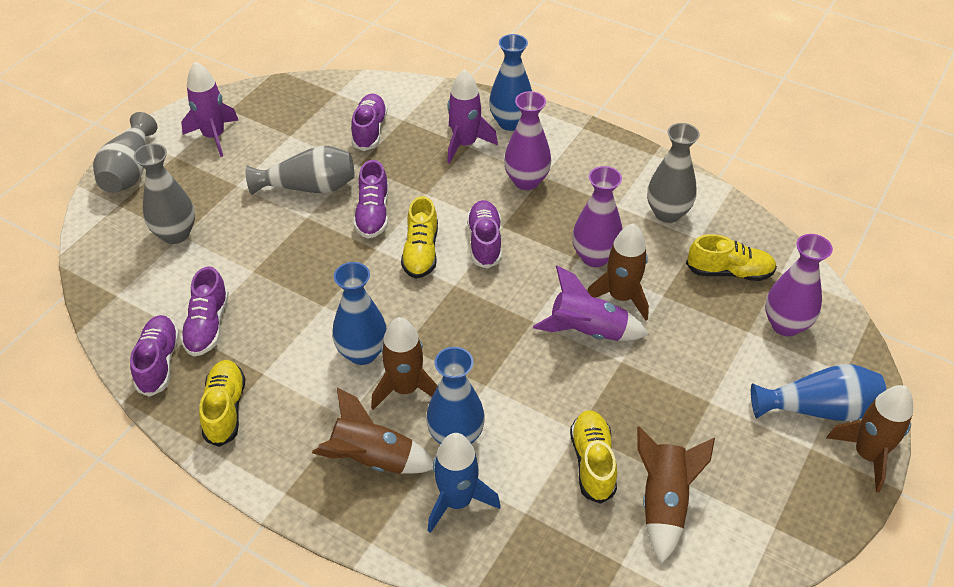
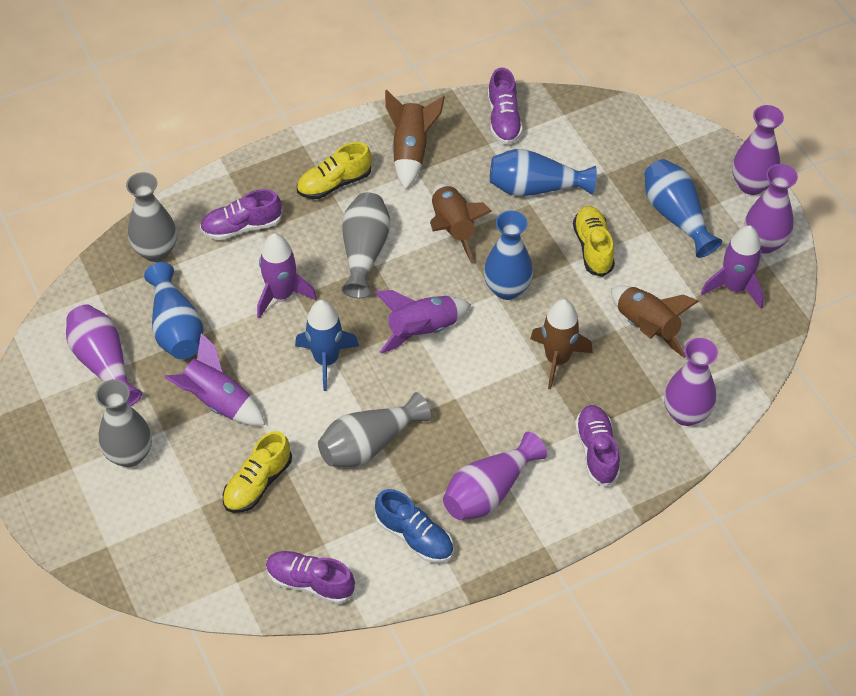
blue shoe: 0 -> 1
brown rocket: 5 -> 4
purple rocket: 3 -> 4
purple shoe: 5 -> 4
purple vase: 3 -> 5
yellow shoe: 4 -> 3

